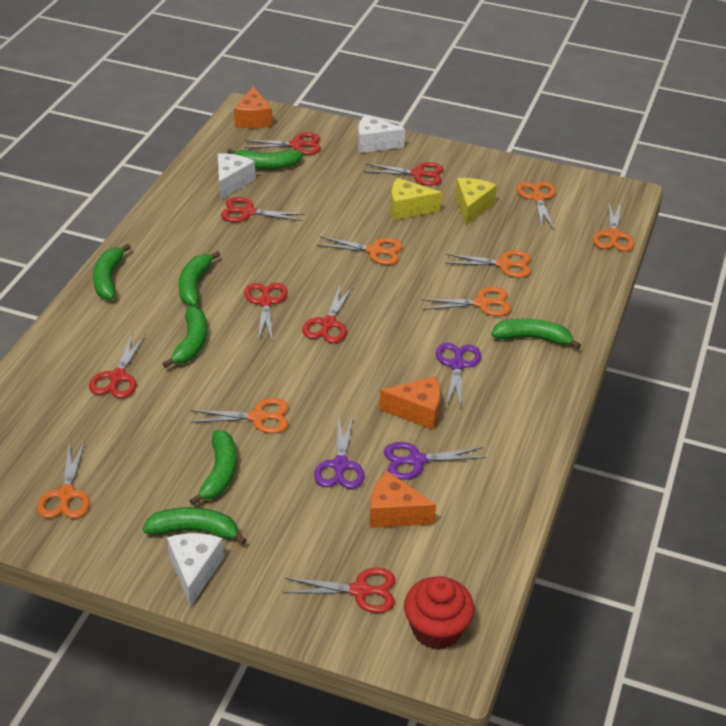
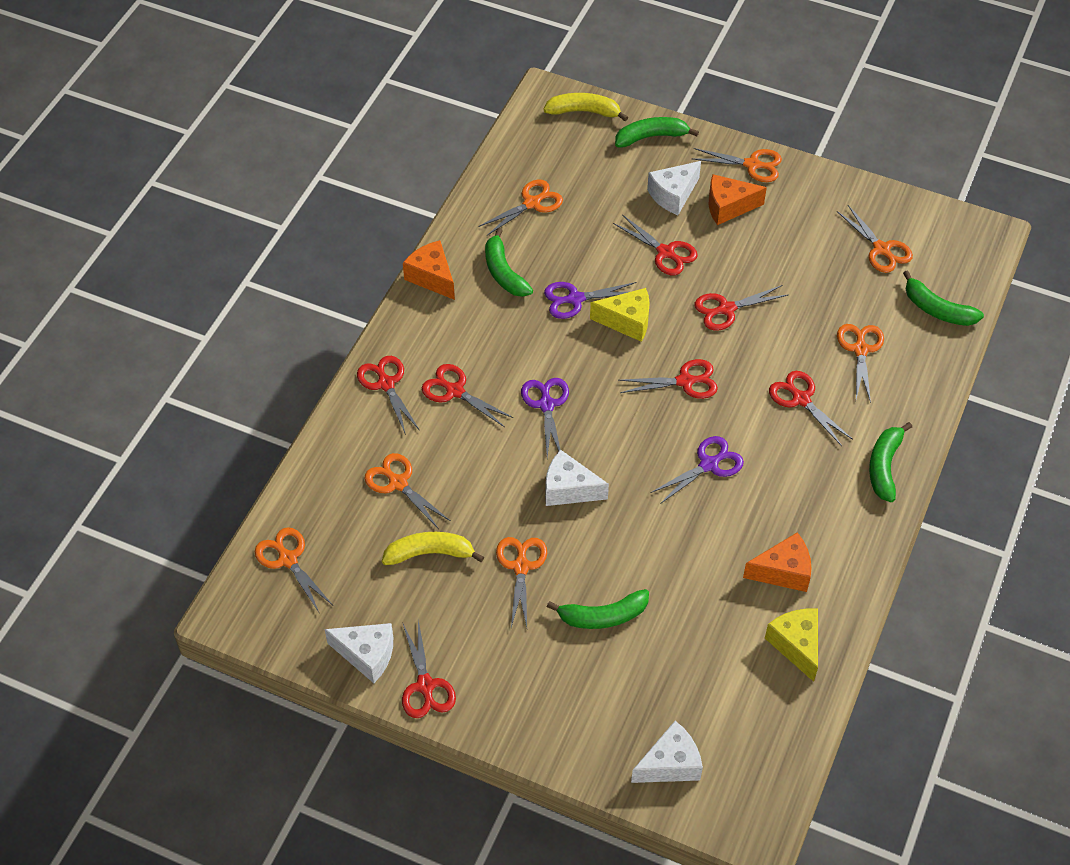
green banana: 7 -> 5
red cupcake: 1 -> 0
white cheese: 3 -> 4
yellow banana: 0 -> 2

